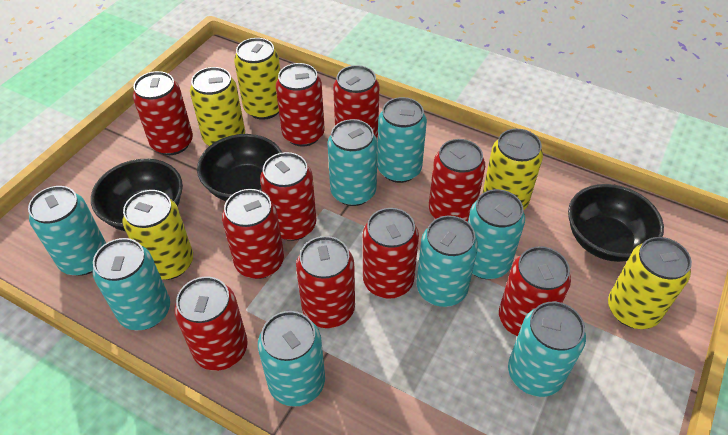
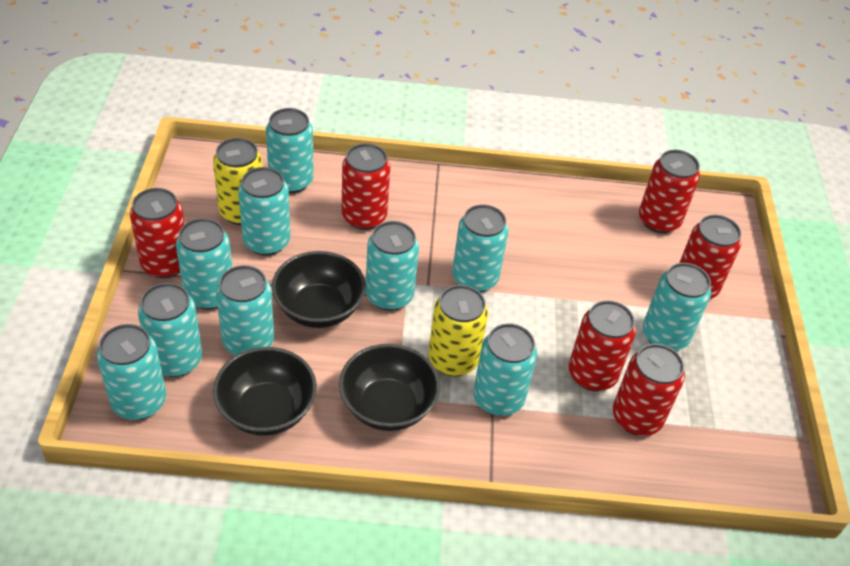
red can: 10 -> 6
turquoise can: 8 -> 10
yellow can: 5 -> 2

